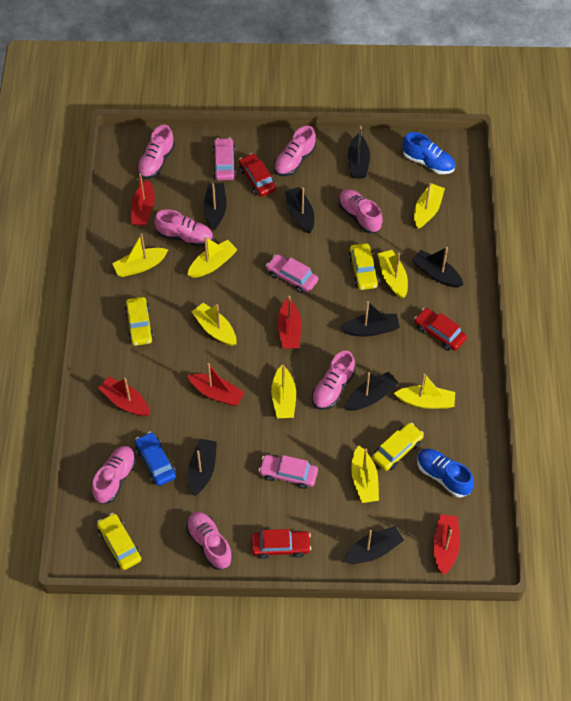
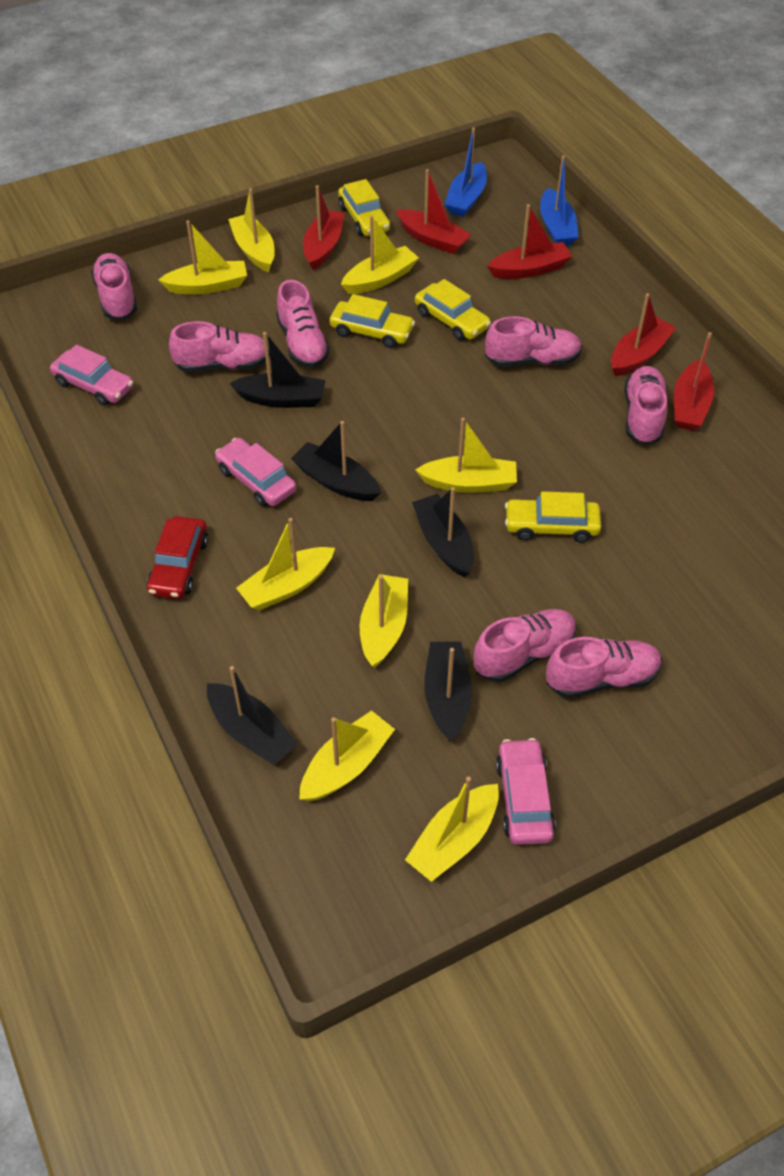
black boat: 8 -> 5
blue boat: 0 -> 2
blue car: 1 -> 0
blue shoe: 2 -> 0
red car: 3 -> 1

